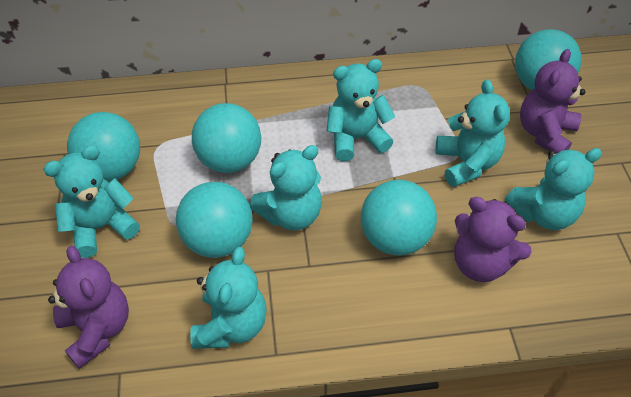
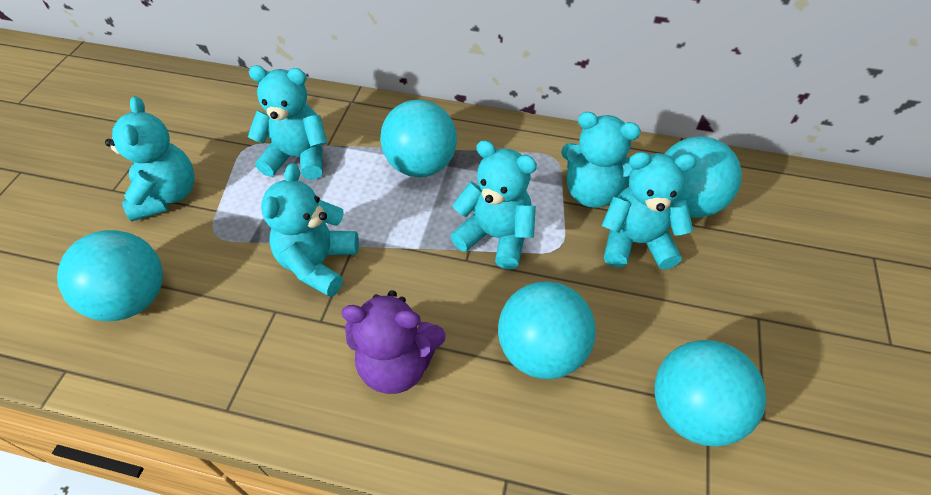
purple teddy bear: 3 -> 1

